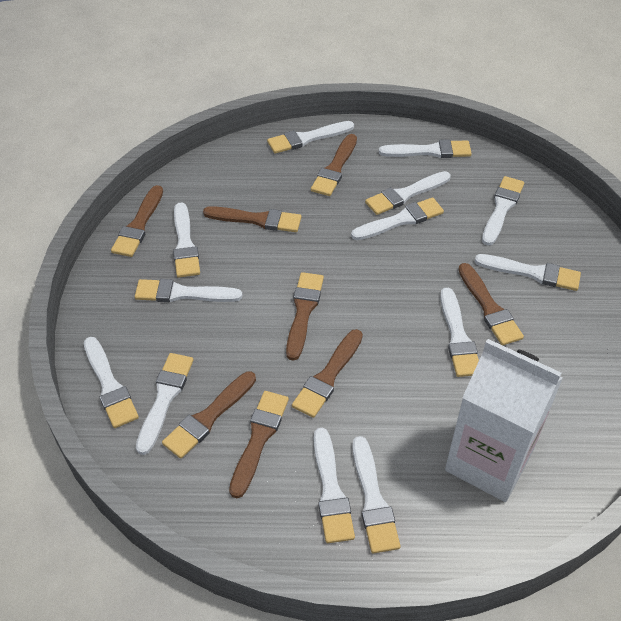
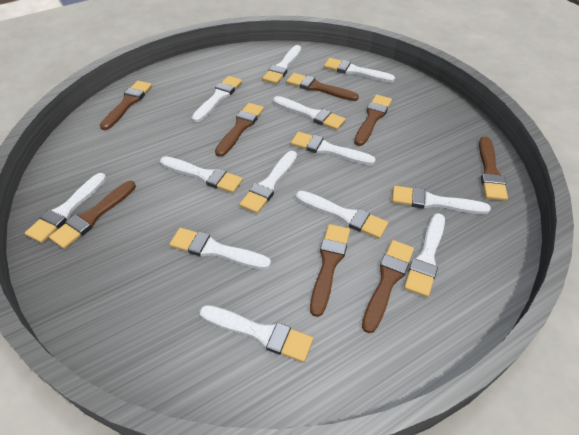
white carton: 1 -> 0

